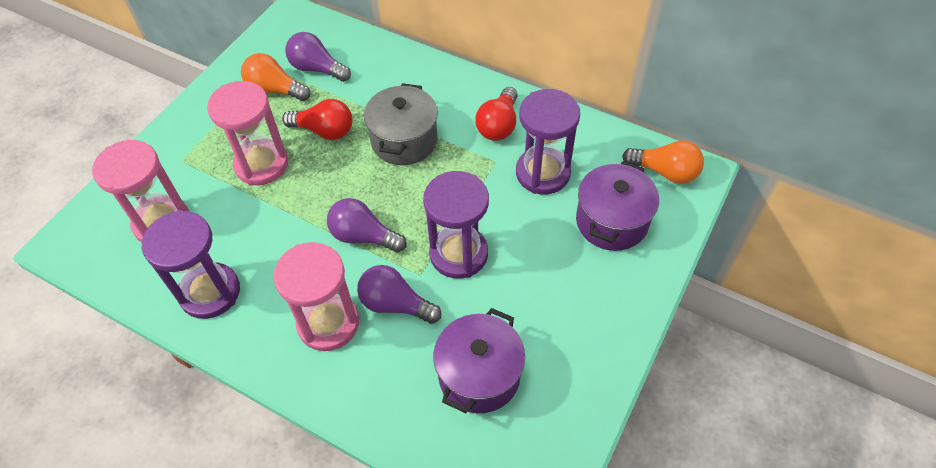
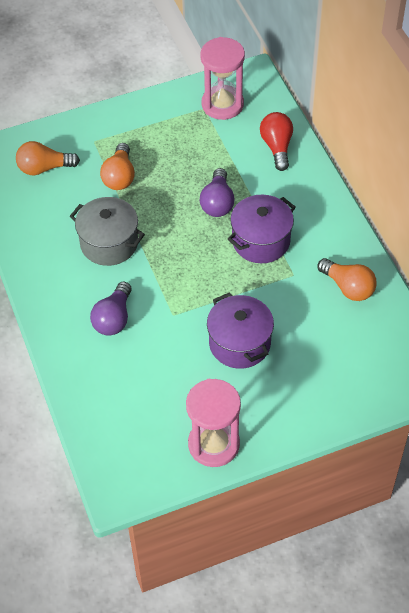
orange light bulb: 2 -> 3
pink hourglass: 3 -> 2
purple hourglass: 3 -> 0
purple light bulb: 3 -> 2
red light bulb: 2 -> 1

